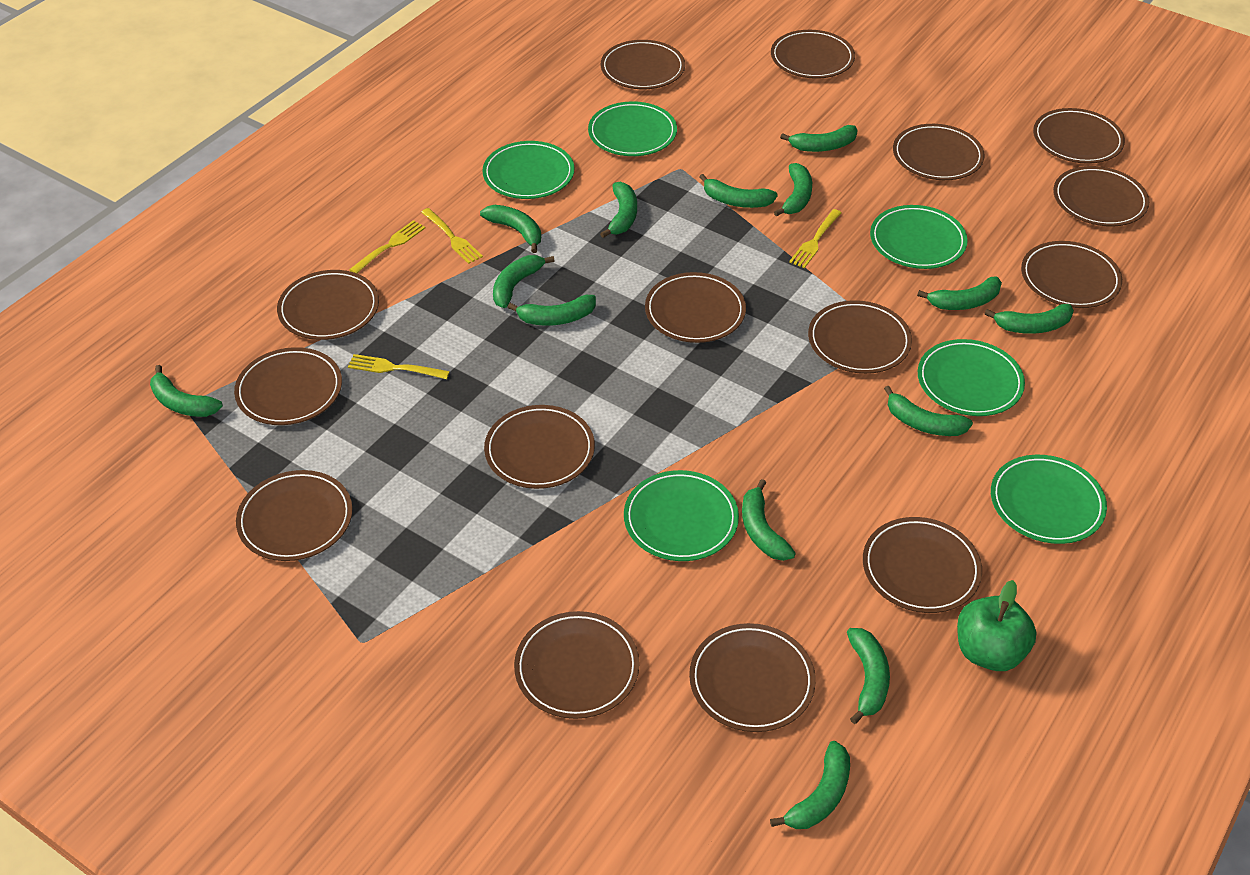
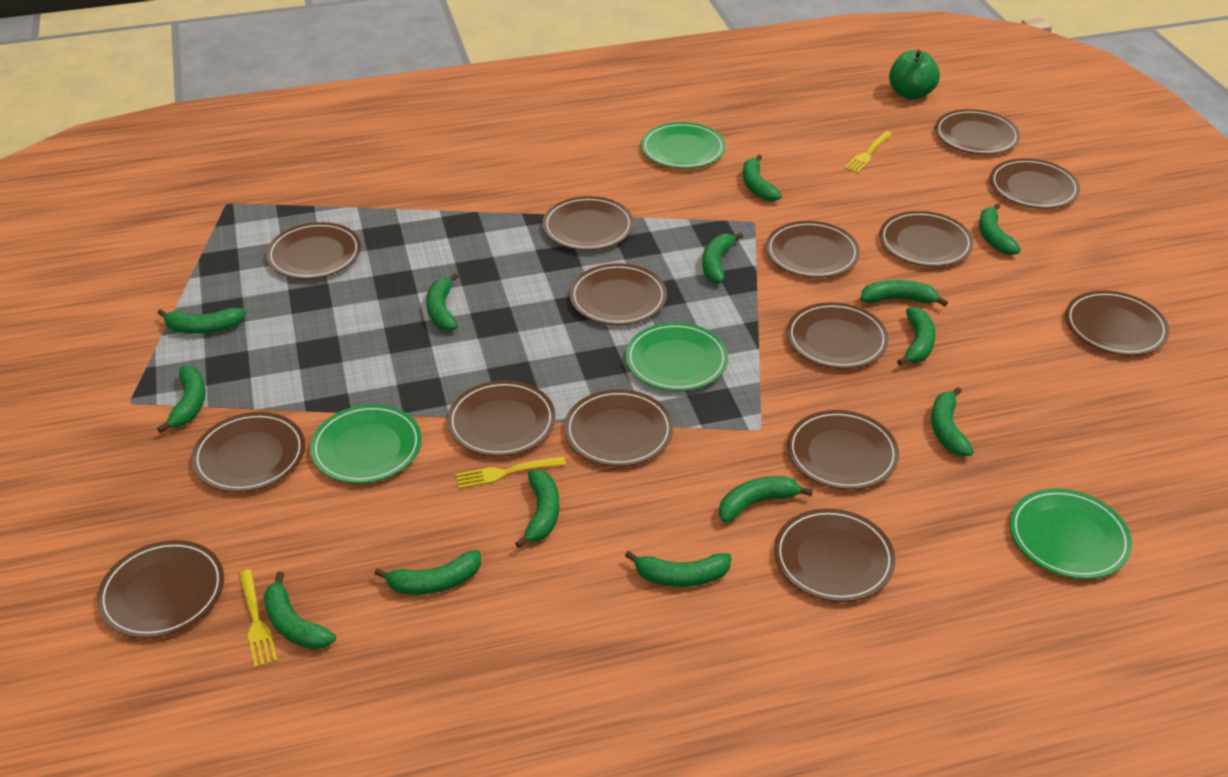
green plate: 6 -> 4
yellow fork: 4 -> 3

